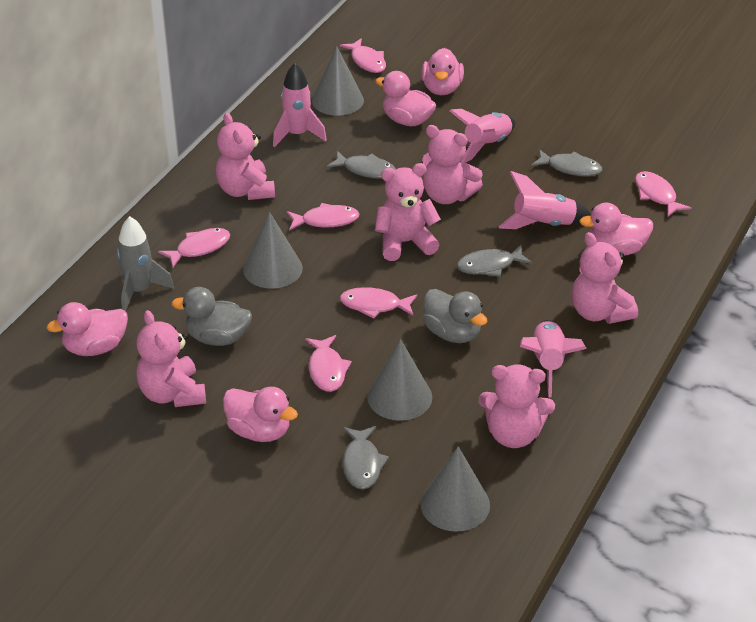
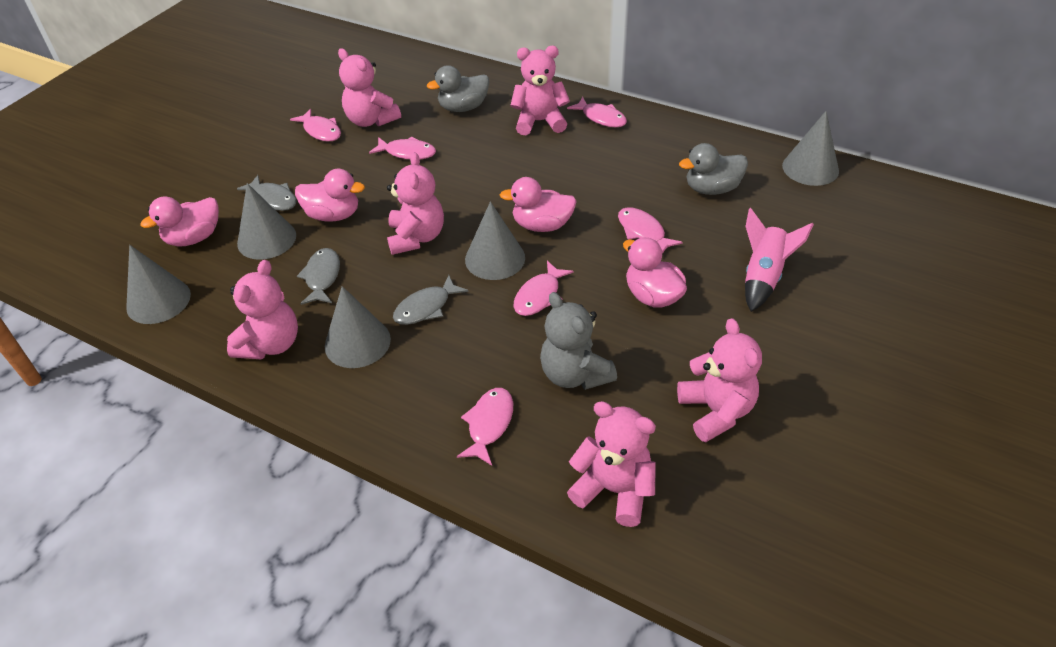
grey cone: 4 -> 5
grey fish: 4 -> 3
grey rocket: 1 -> 0
grey teddy bear: 0 -> 1
pink duck: 5 -> 4
pink rocket: 4 -> 1

